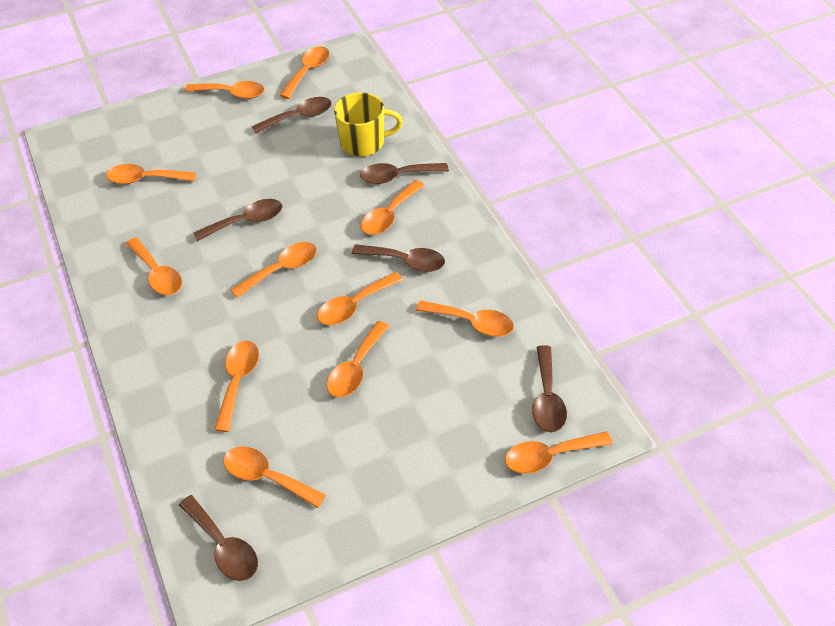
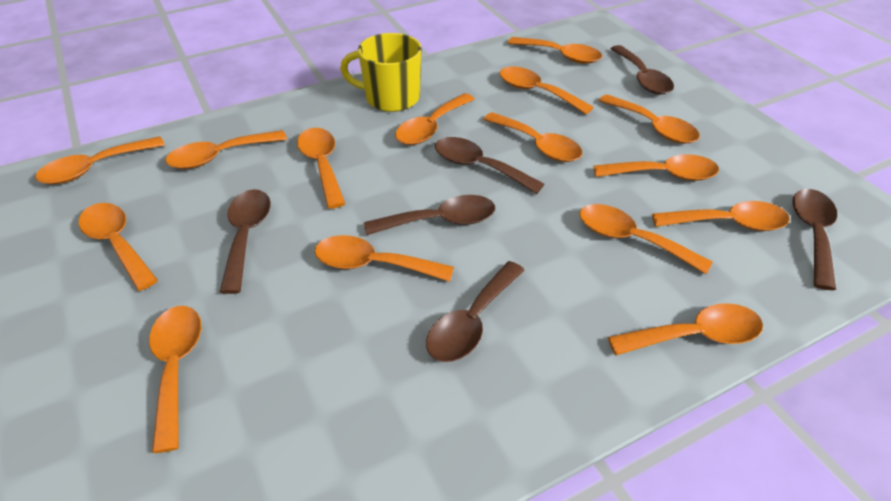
orange spoon: 12 -> 15

